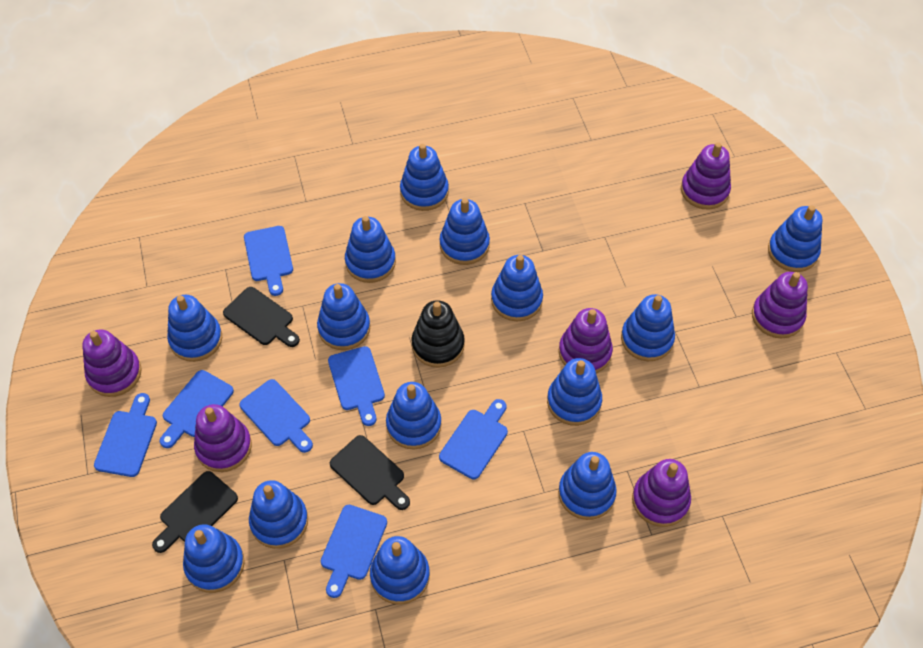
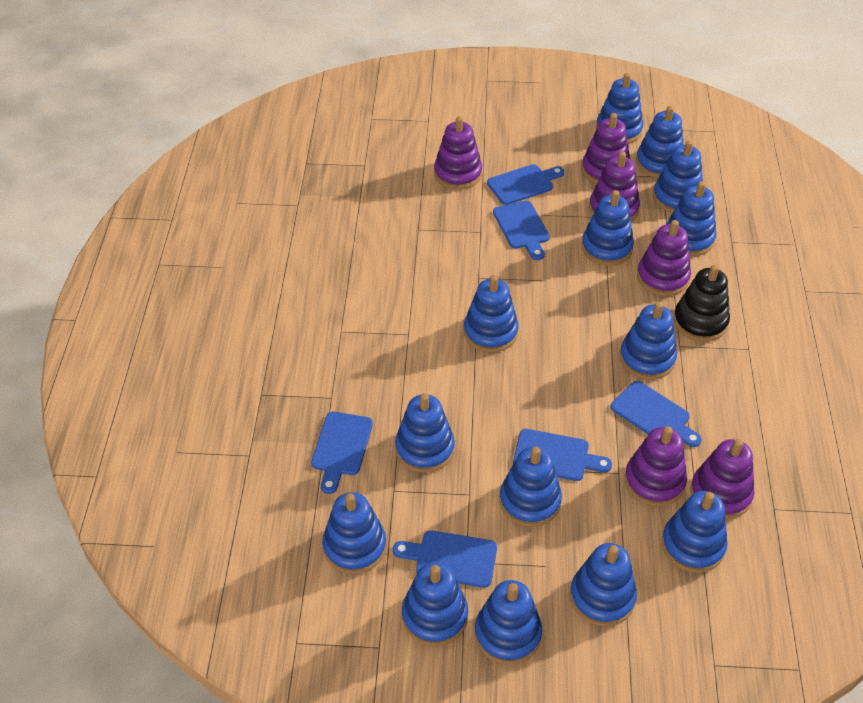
black cutting board: 3 -> 0
blue cutting board: 7 -> 6

